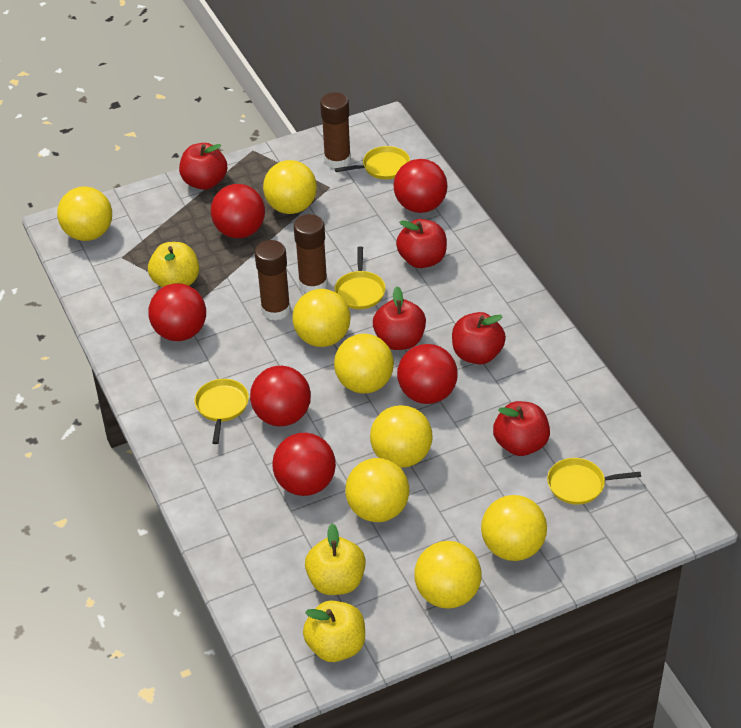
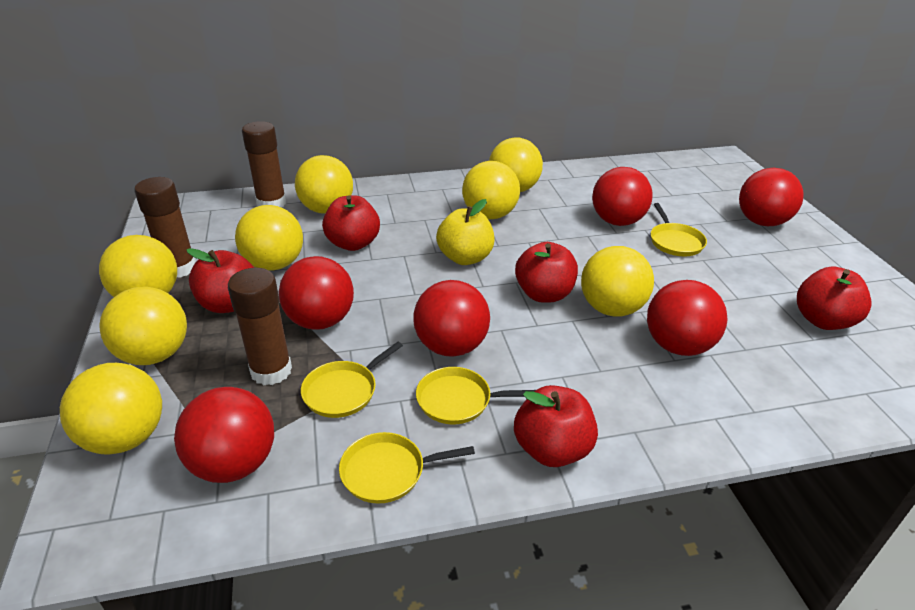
yellow apple: 3 -> 1

